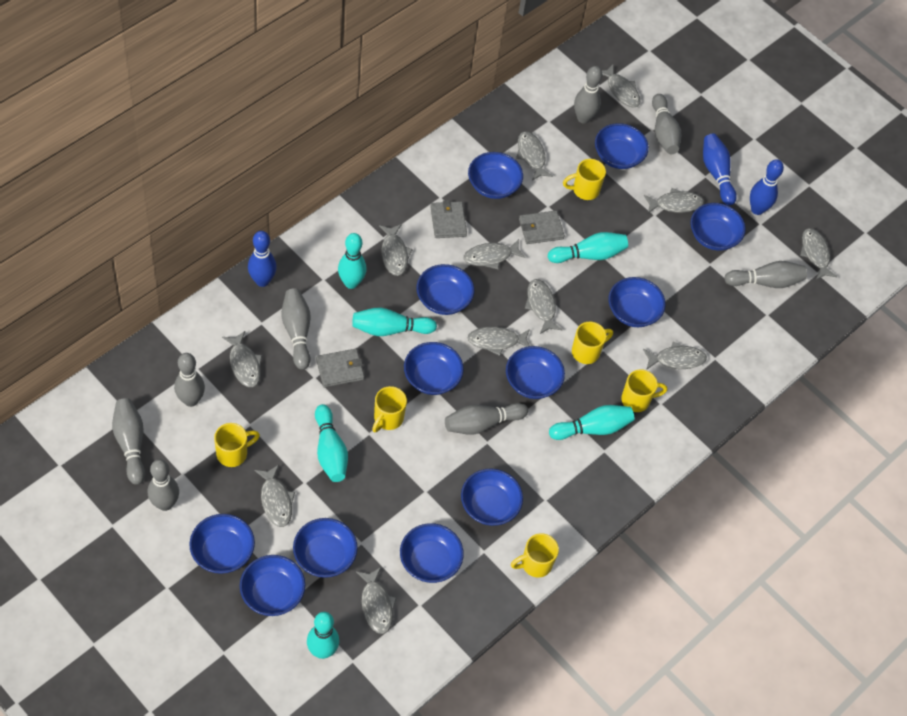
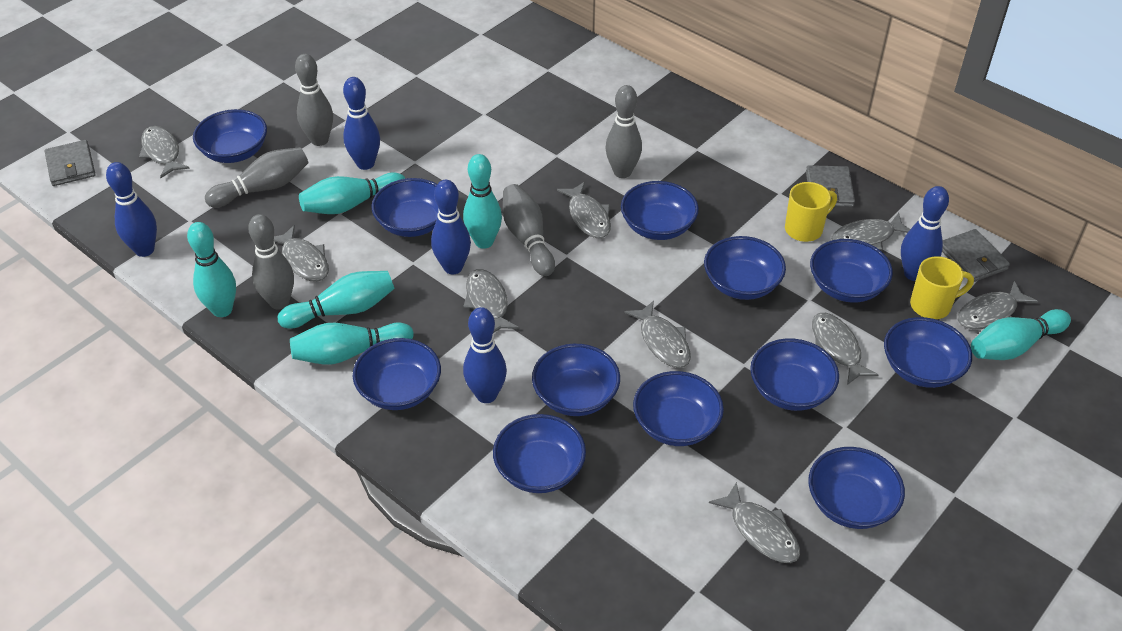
blue bowling pin: 3 -> 5
grey bowling pin: 8 -> 5
grey fish: 12 -> 9
yellow mug: 6 -> 2

